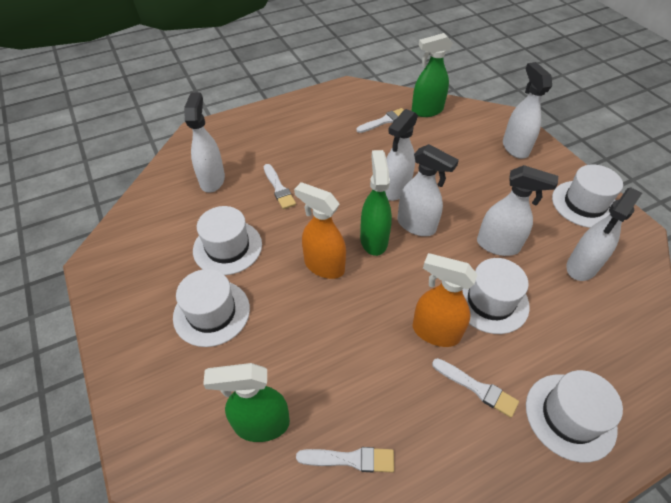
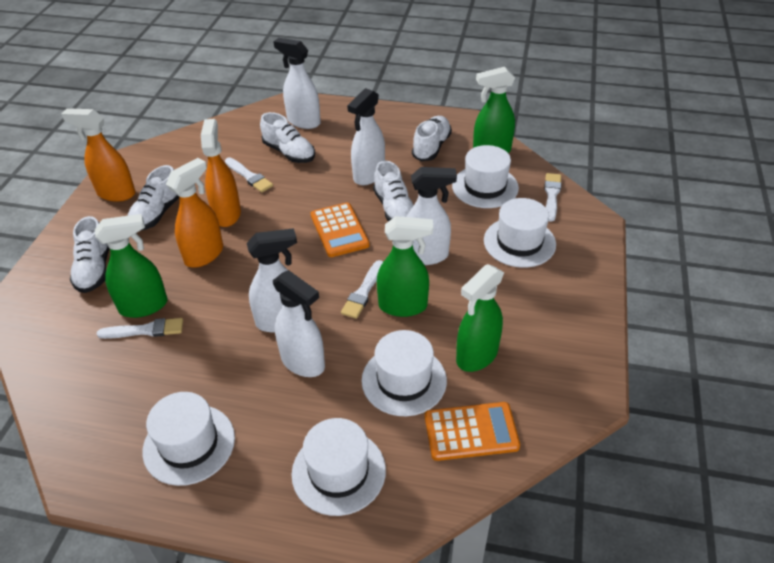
green spray bottle: 3 -> 4
orange calculator: 0 -> 2
orange spray bottle: 2 -> 3
white shoe: 0 -> 5
white spray bottle: 6 -> 5

